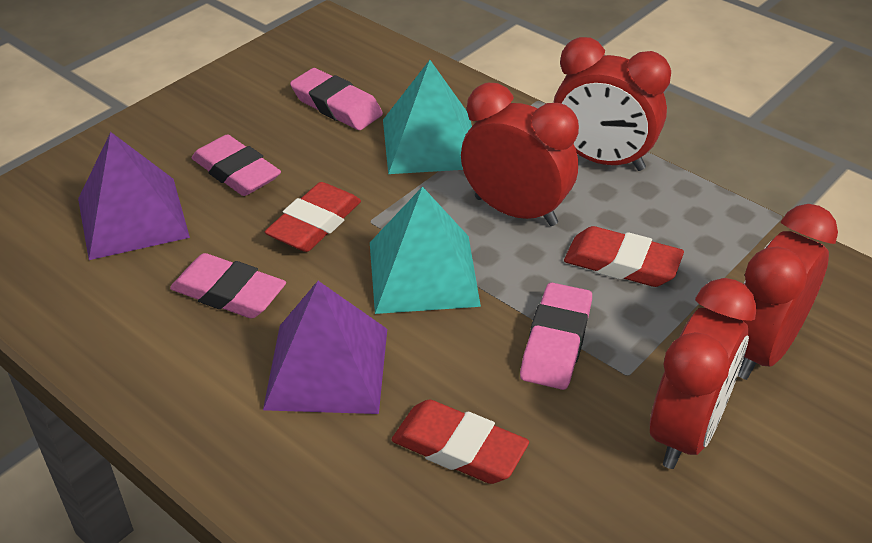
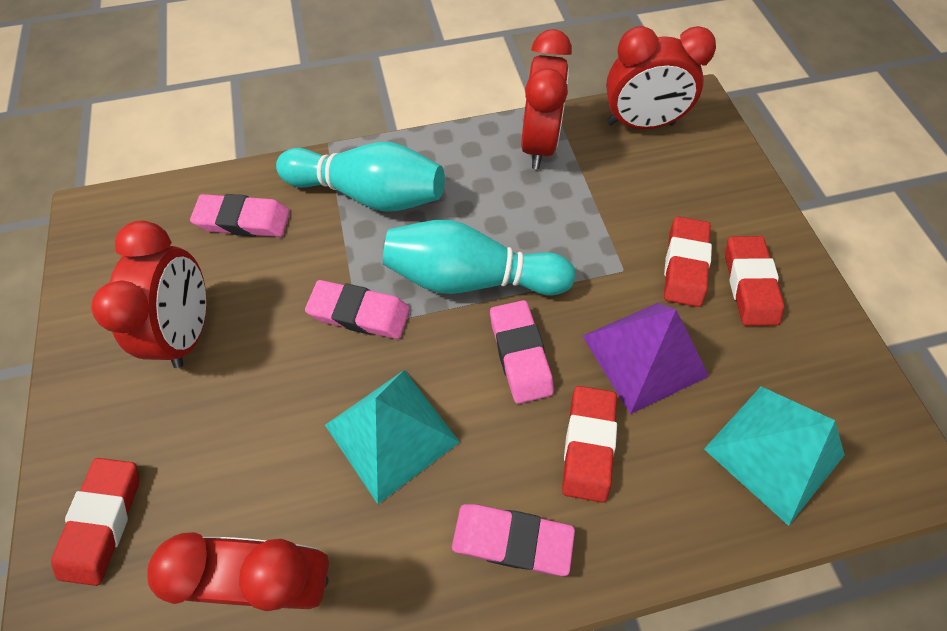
purple pyramid: 2 -> 1
red eraser: 3 -> 4
turquoise bowling pin: 0 -> 2

